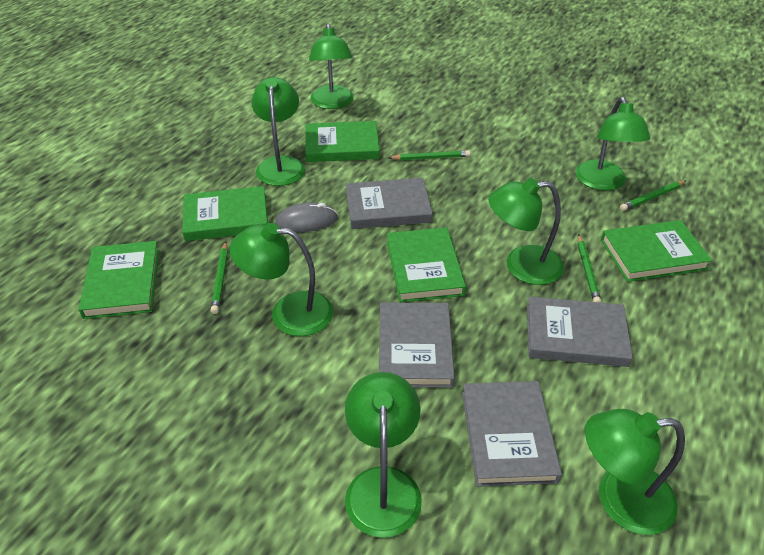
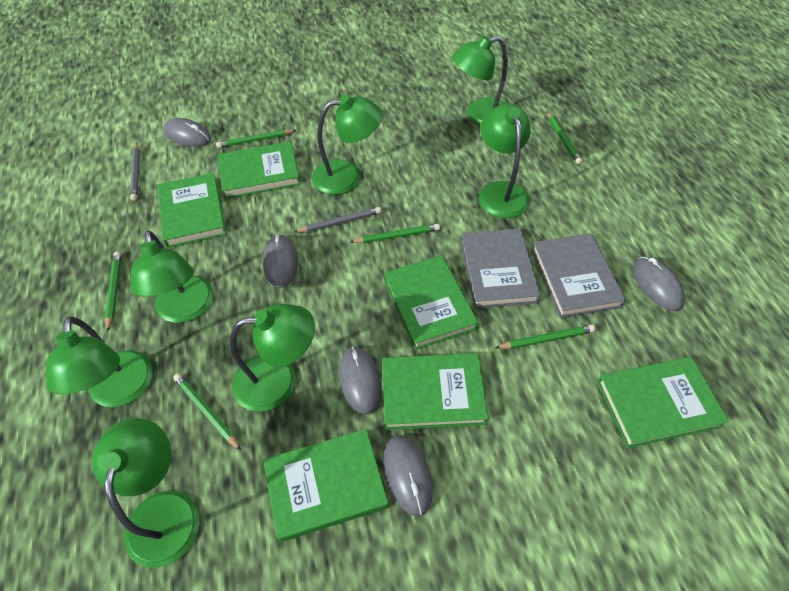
green book: 5 -> 6
green pencil: 4 -> 6
grey book: 4 -> 2
grey mouse: 1 -> 5
grey pencil: 0 -> 2

